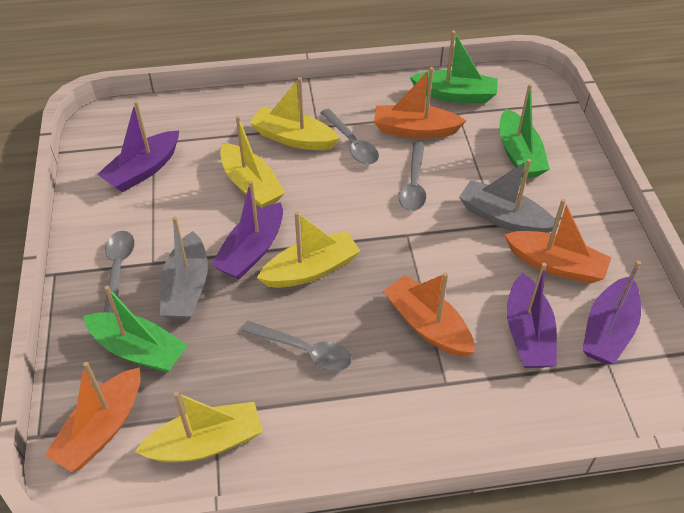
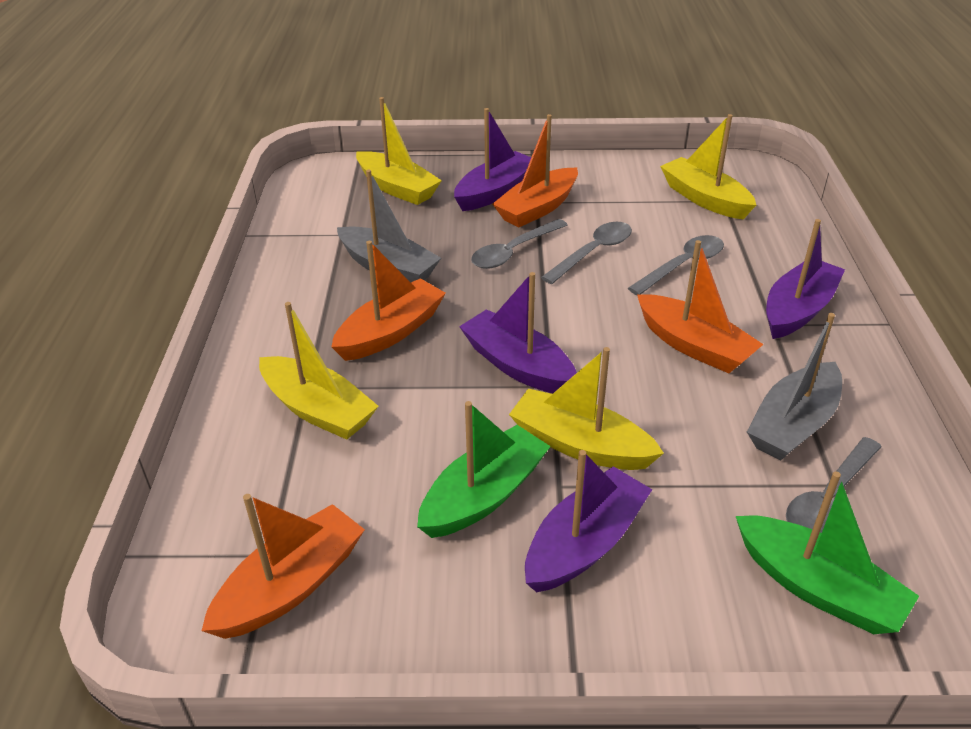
green boat: 3 -> 2

